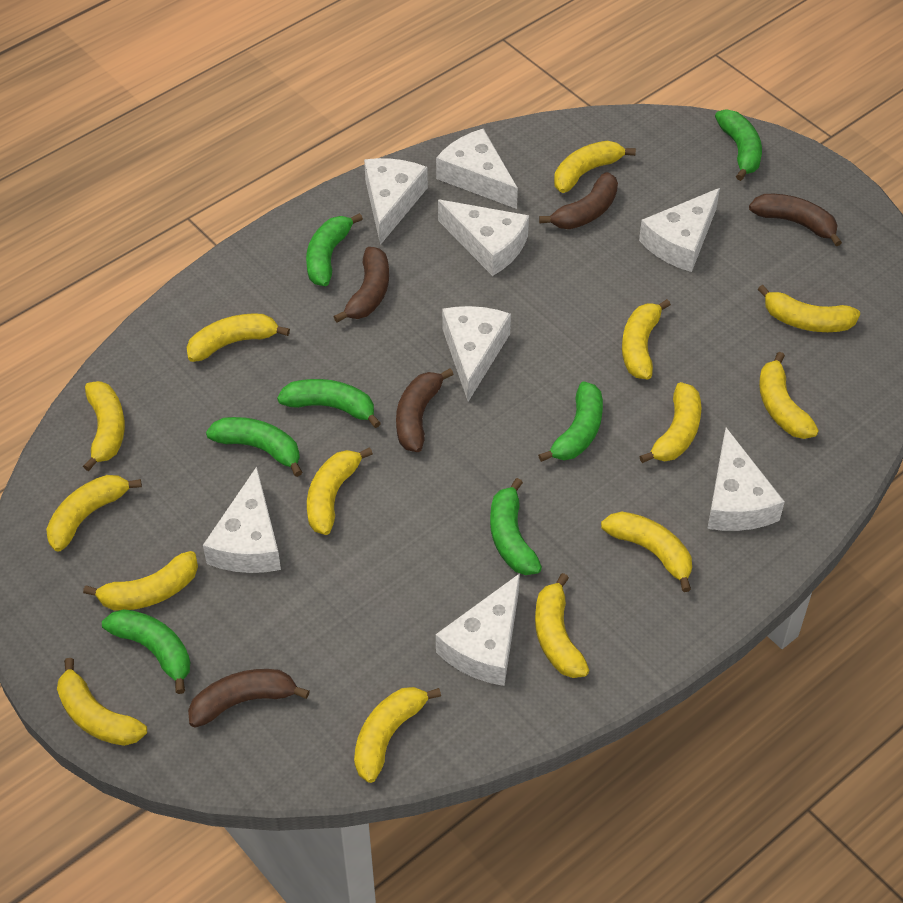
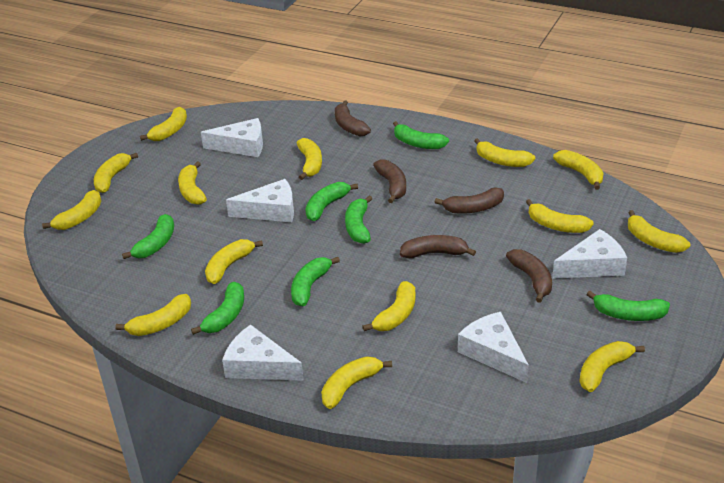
white cheese: 8 -> 5

